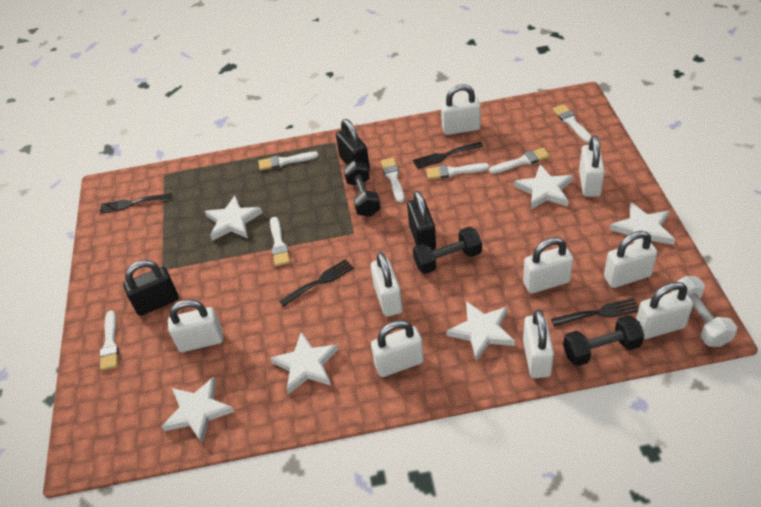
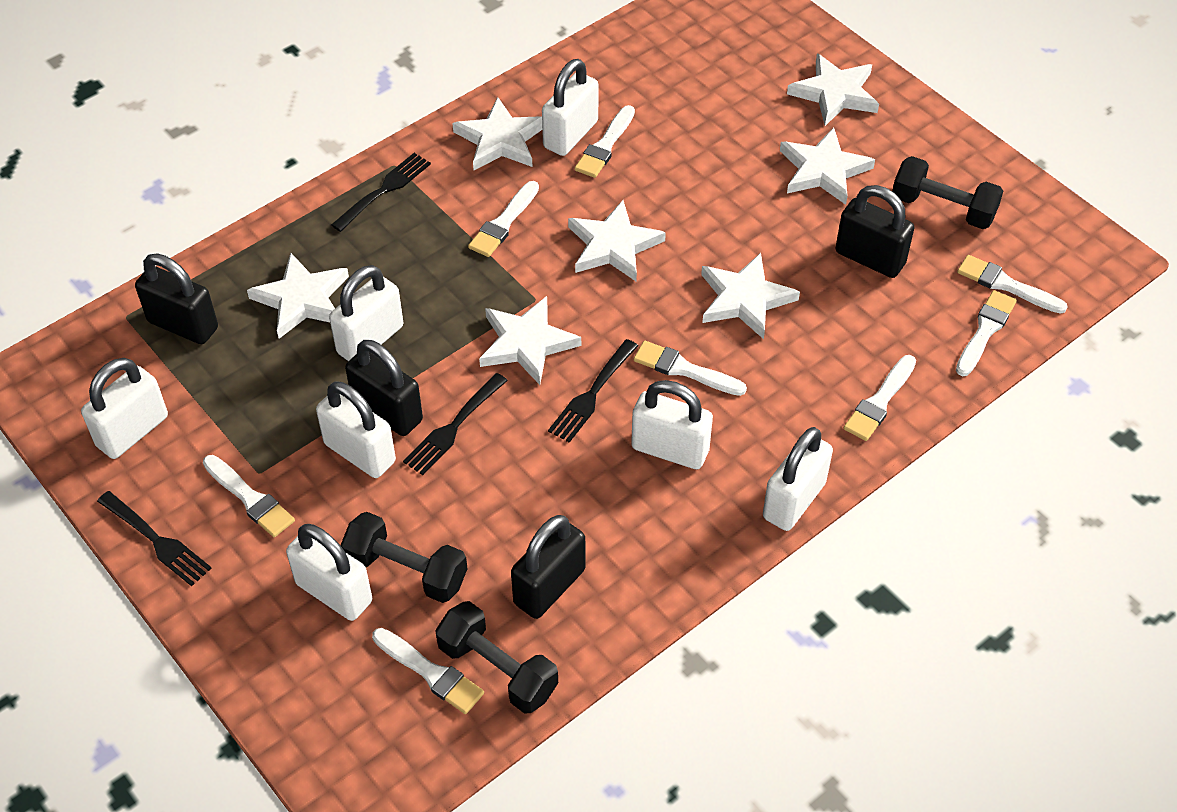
black padlock: 3 -> 4
white brush: 7 -> 8
white dumbbell: 1 -> 0
white padlock: 9 -> 7
white star: 6 -> 7

